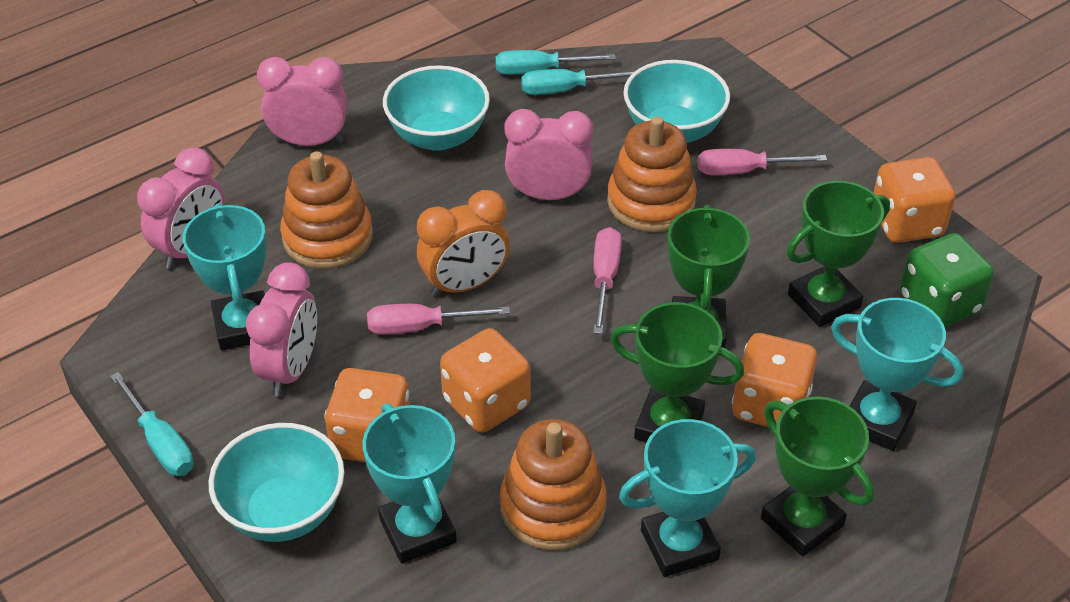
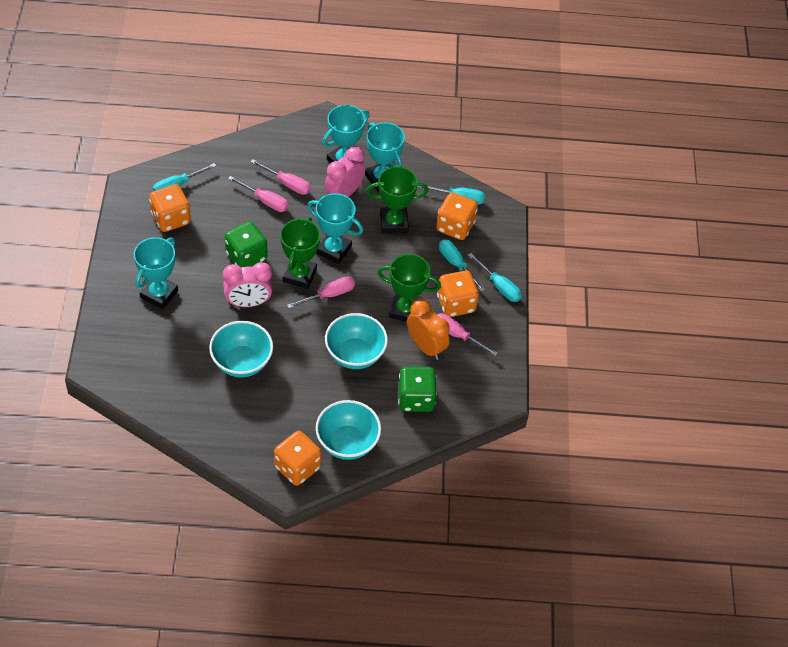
green dice: 1 -> 2
green trophy: 4 -> 3
orange stacking toy: 3 -> 0
pink clock: 4 -> 2
pink screwdriver: 3 -> 4
turquoise screwdriver: 3 -> 4

